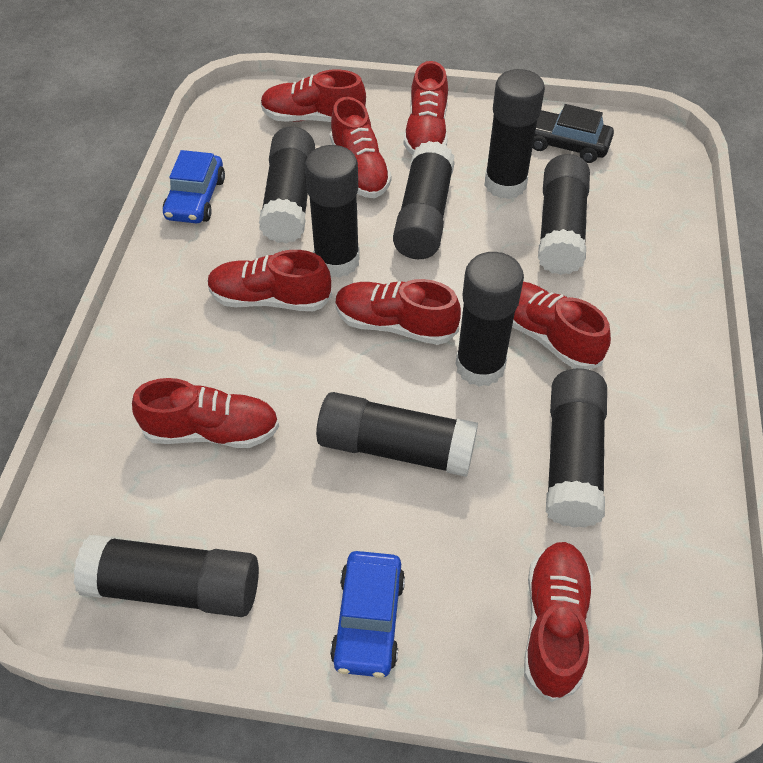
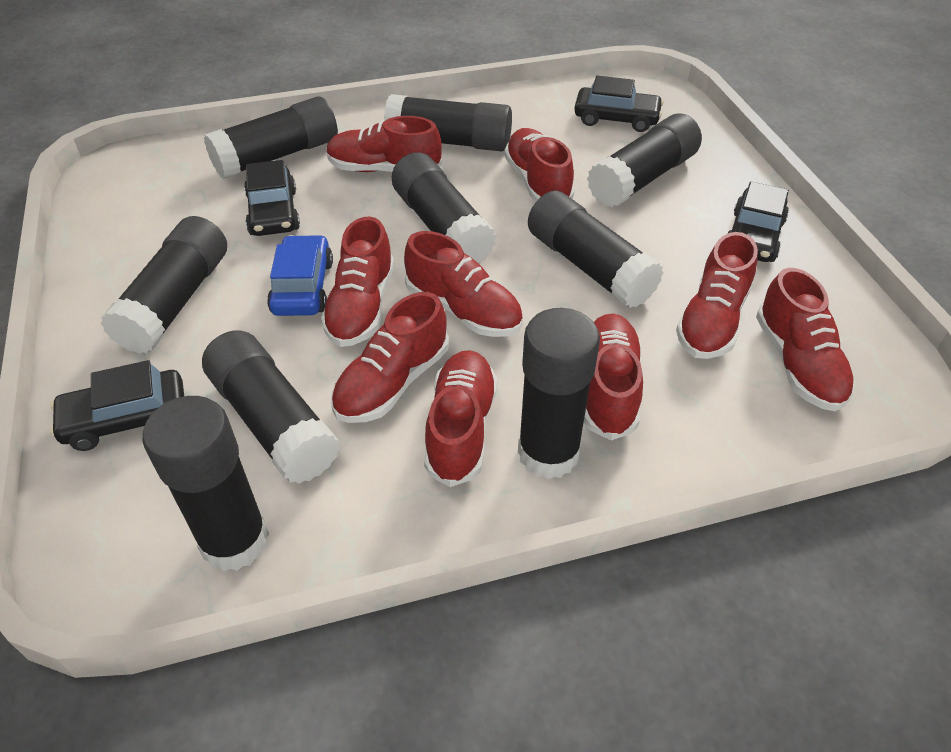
black car: 1 -> 4
blue car: 2 -> 1
red shoe: 8 -> 9

